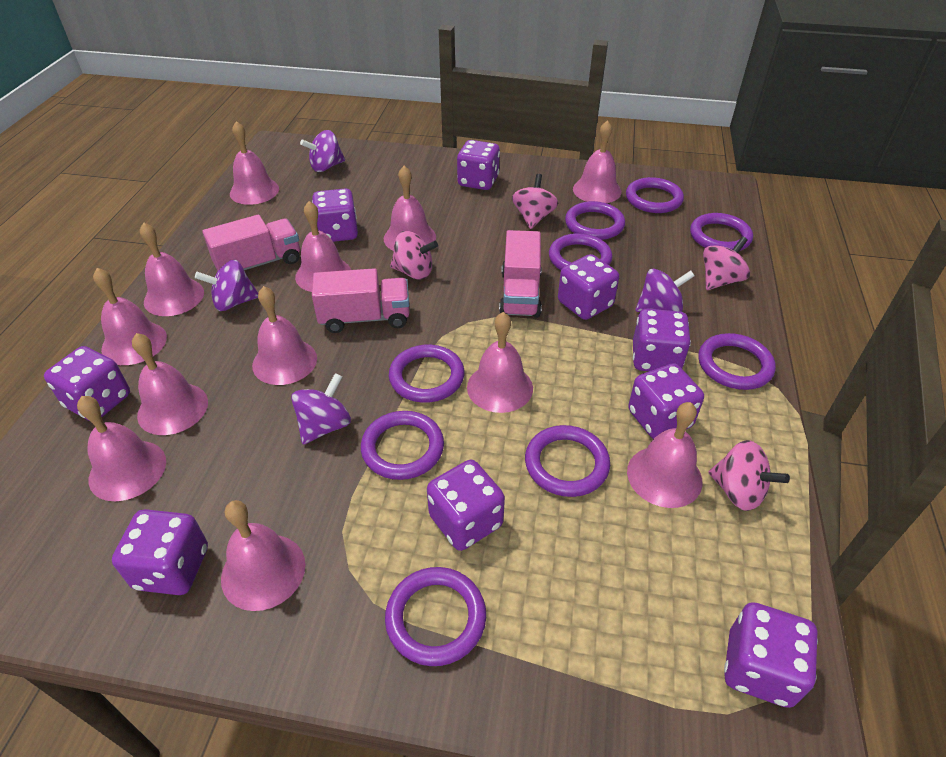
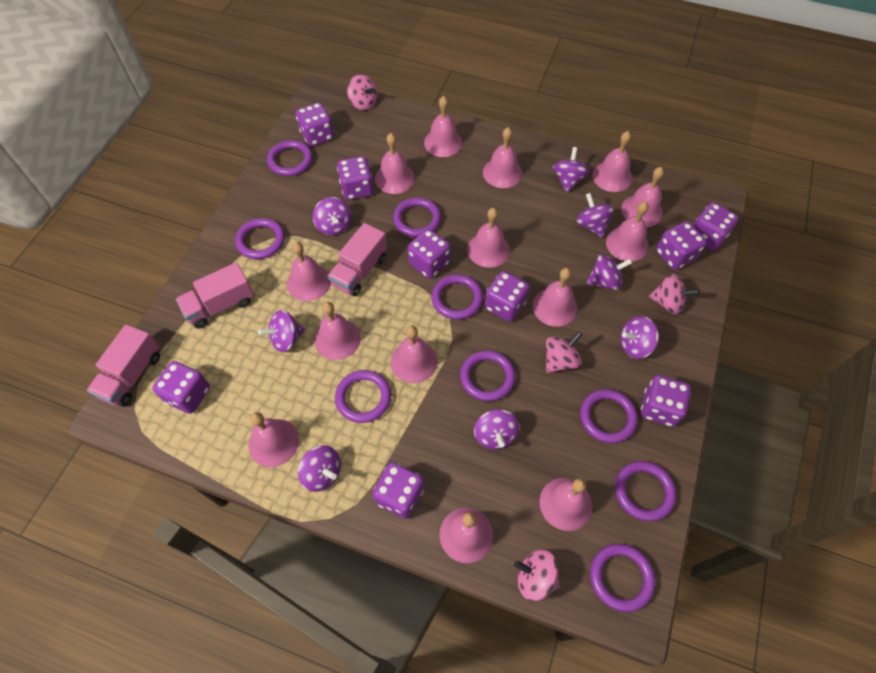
pink bell: 12 -> 14
purple spinning top: 4 -> 8

